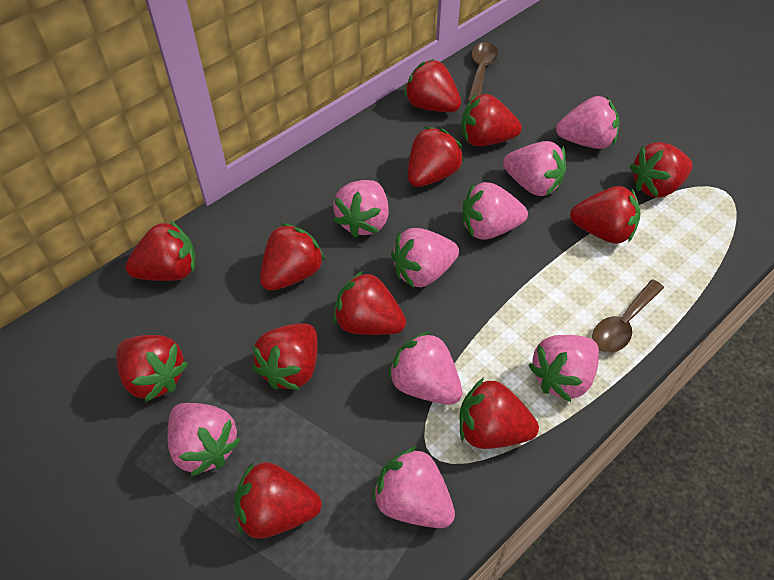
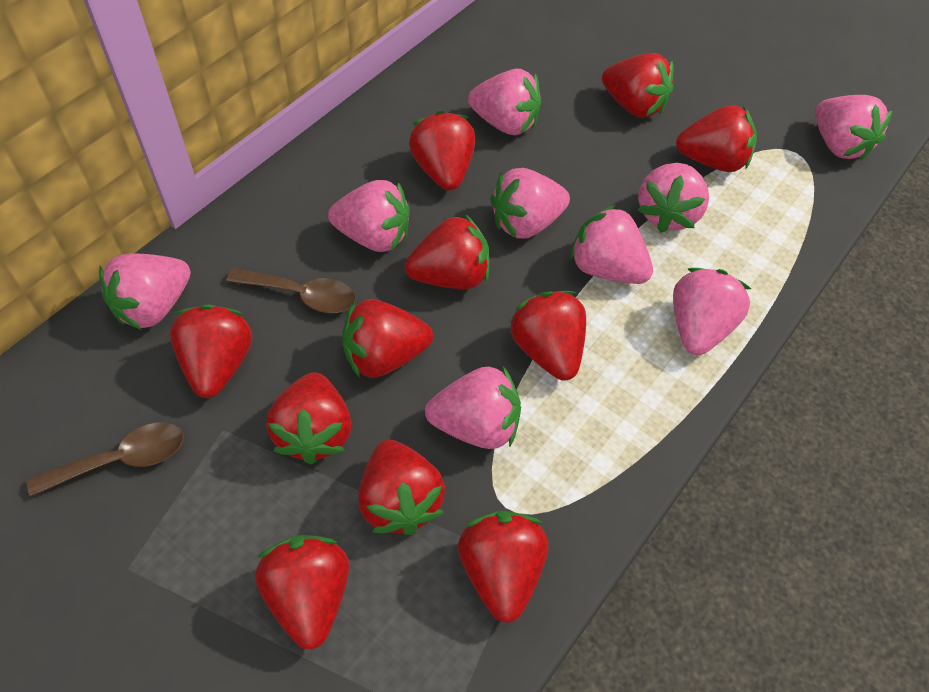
red strawberry: 12 -> 11

